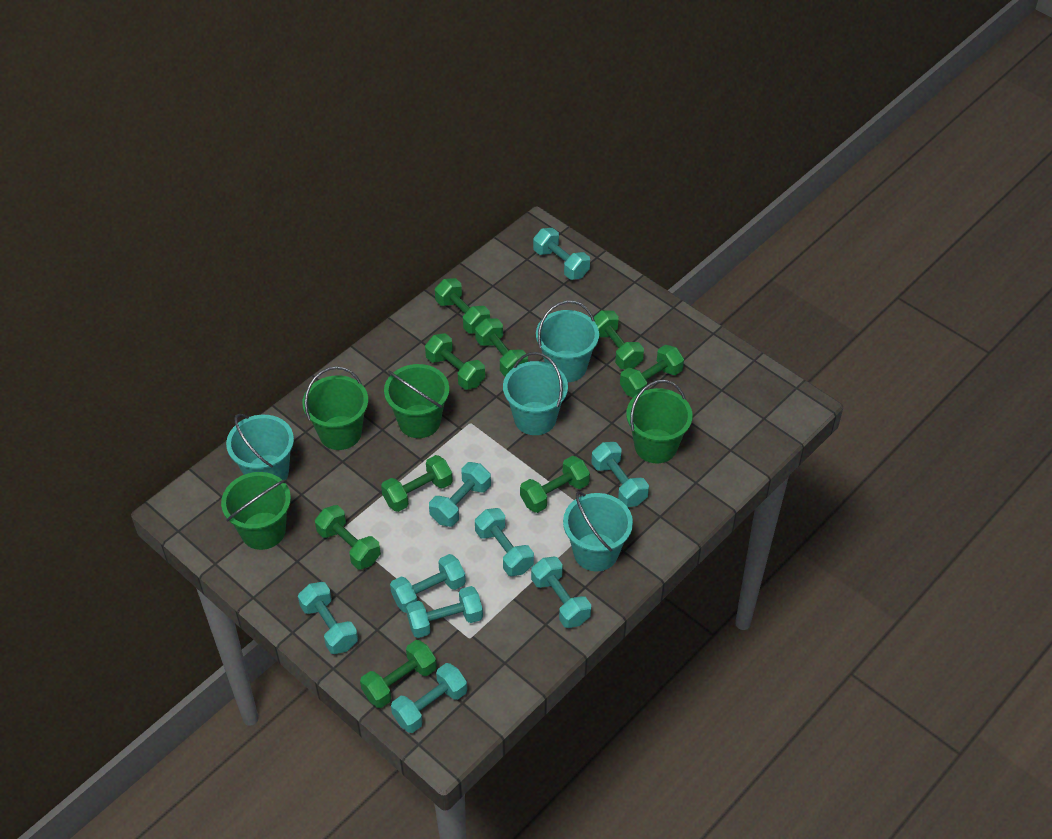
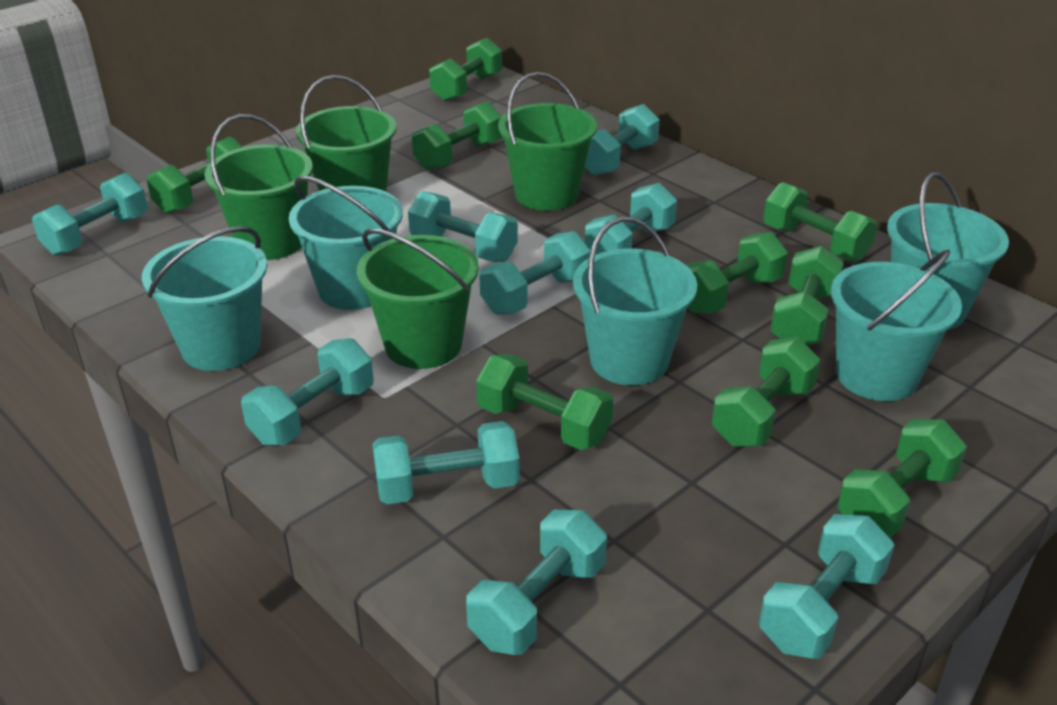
turquoise bucket: 4 -> 5

